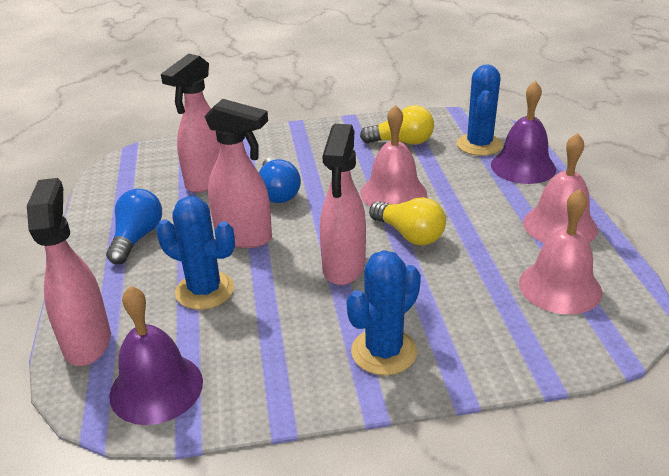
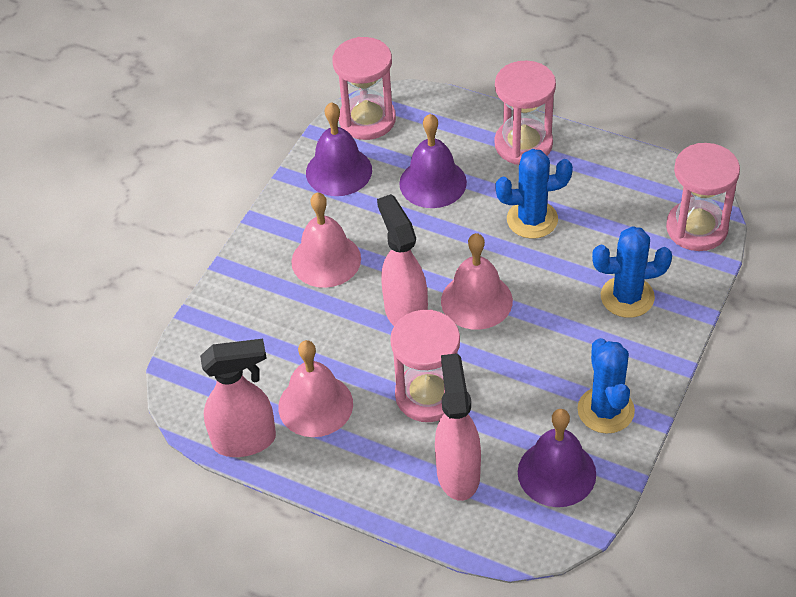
blue light bulb: 2 -> 0
pink hourglass: 0 -> 4
pink spray bottle: 4 -> 3
purple bell: 2 -> 3
yellow light bulb: 2 -> 0

